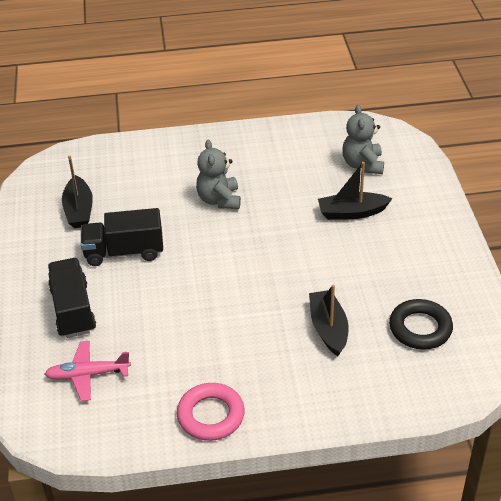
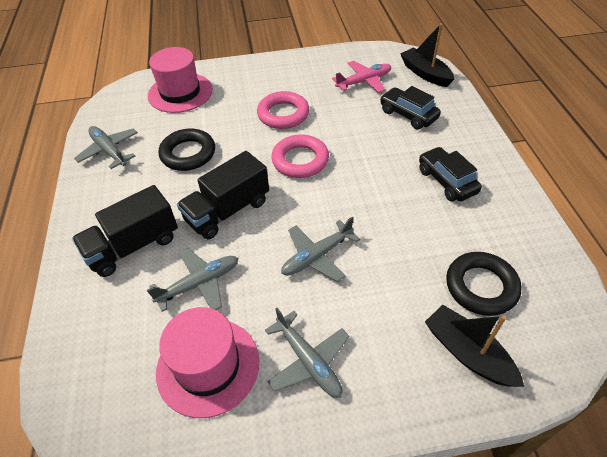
black boat: 3 -> 2
black car: 0 -> 2
black ring: 1 -> 2
grey plane: 0 -> 4
grey teddy bear: 2 -> 0
pink hat: 0 -> 2
pink ring: 1 -> 2

